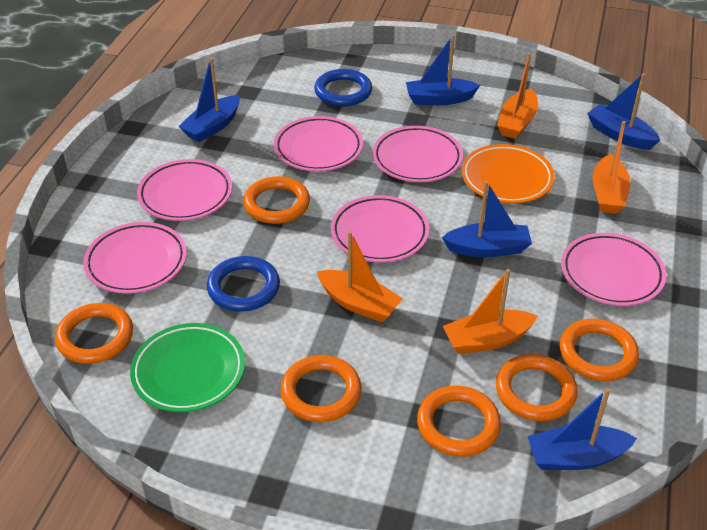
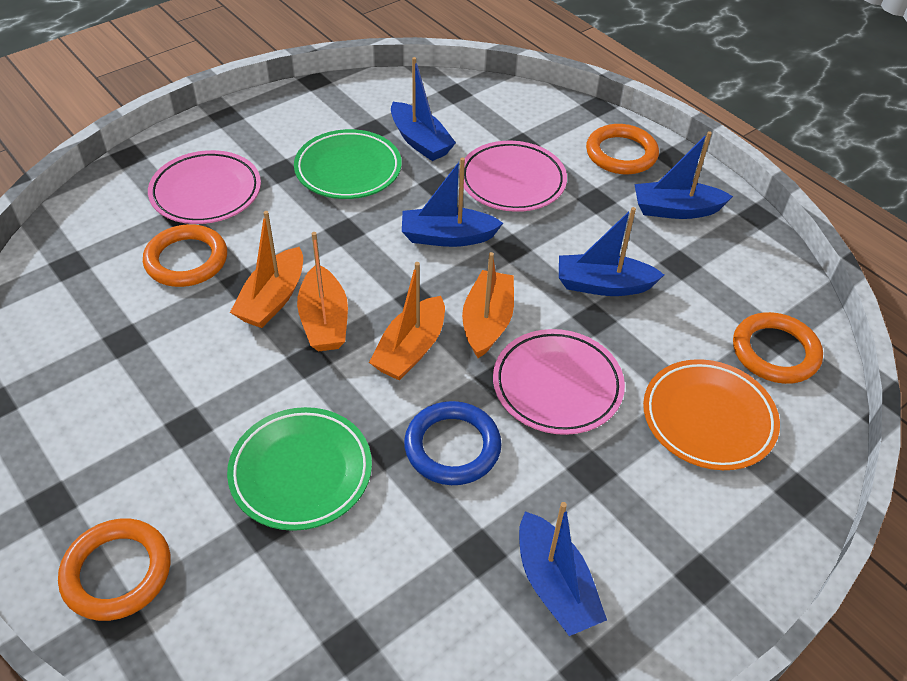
blue ring: 2 -> 1
green plate: 1 -> 2
orange ring: 6 -> 4
pink plate: 6 -> 3

